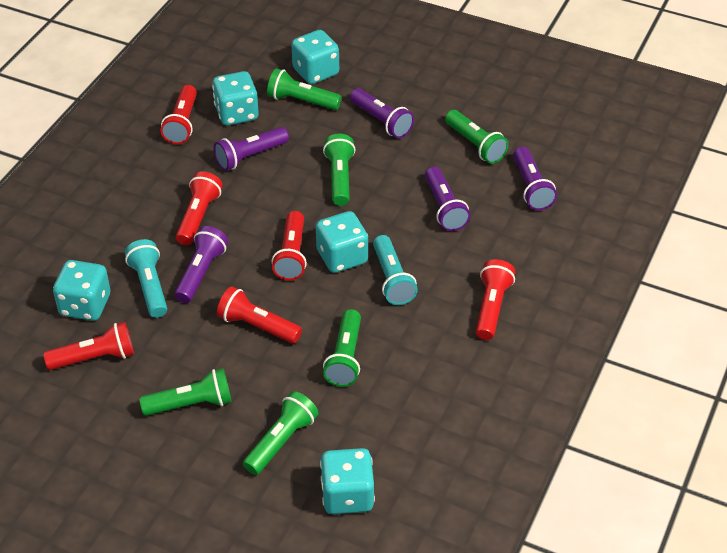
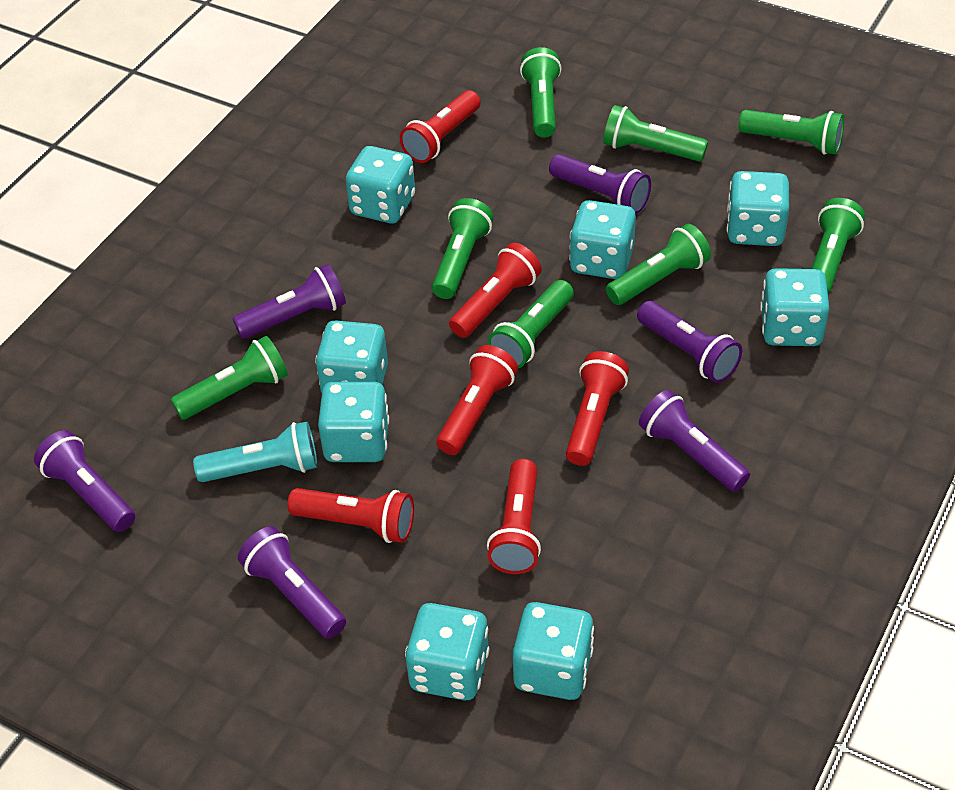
green flashlight: 6 -> 8
purple flashlight: 5 -> 6
turquoise dice: 5 -> 8
turquoise flashlight: 2 -> 1

